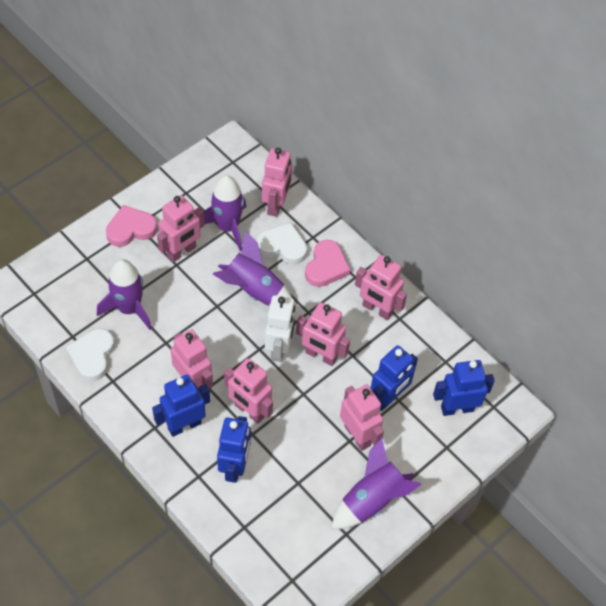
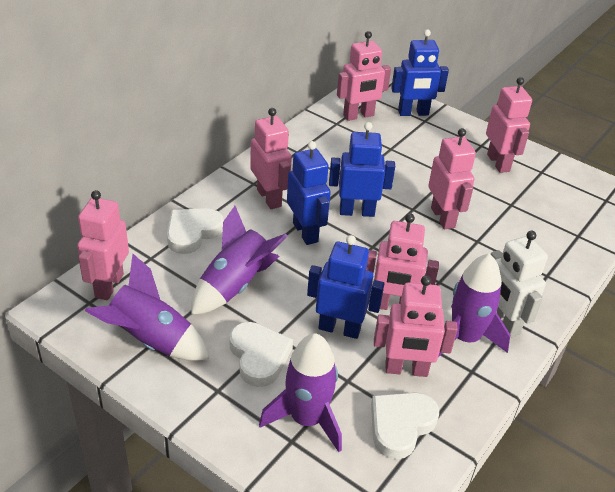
pink heart: 2 -> 0
white heart: 2 -> 3

